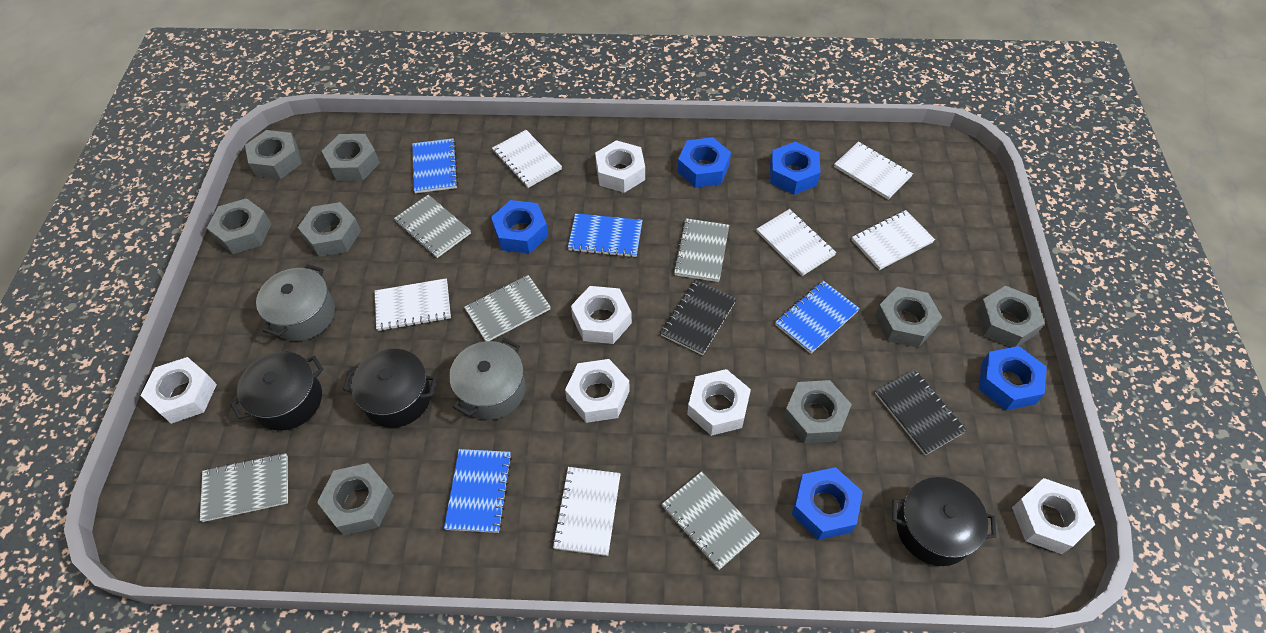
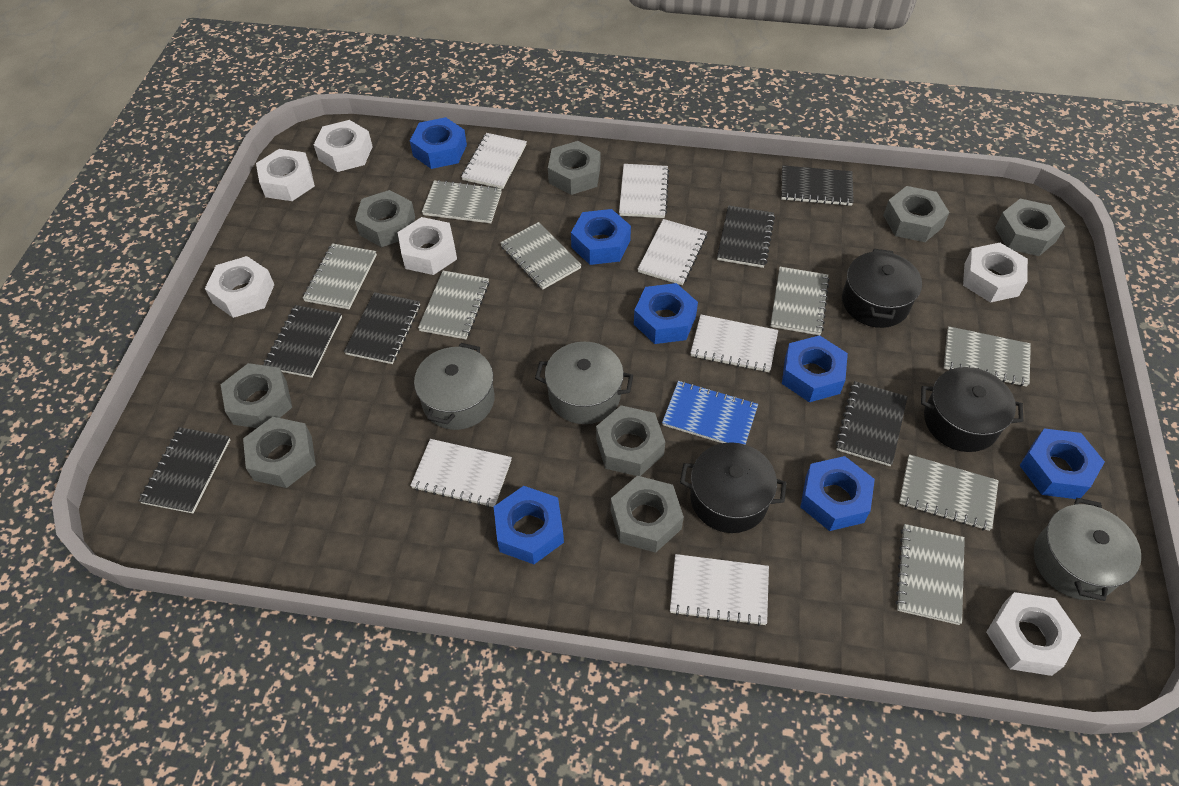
black notebook: 2 -> 6
blue notebook: 4 -> 1
blue nut: 5 -> 7
grey notebook: 5 -> 8
grey pot: 2 -> 3

